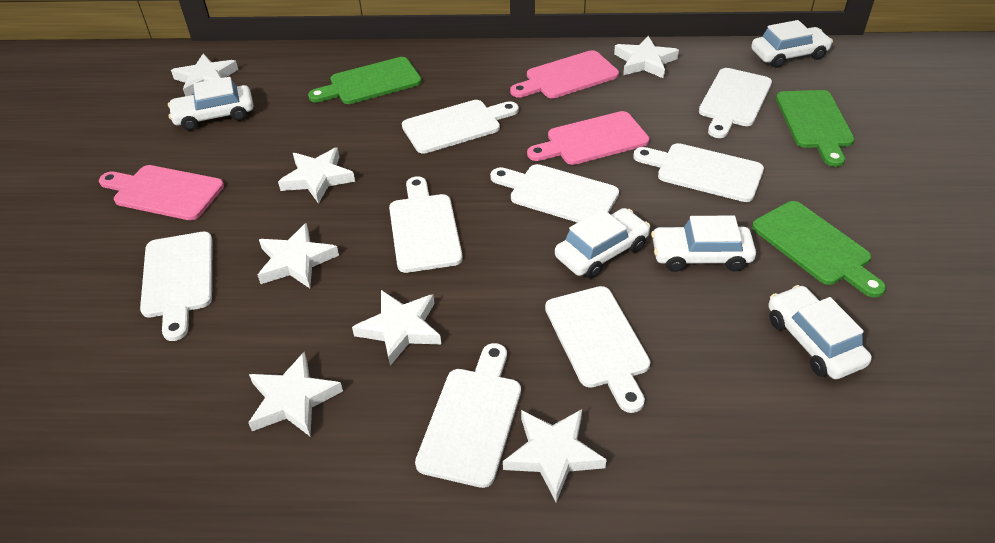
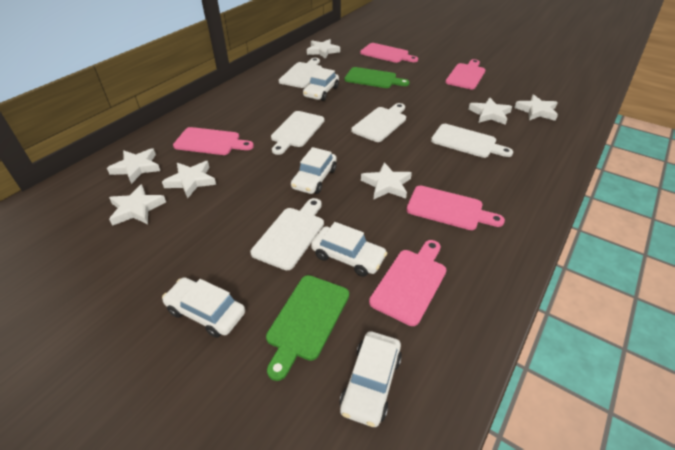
green cutting board: 3 -> 2
pink cutting board: 3 -> 5
white cutting board: 8 -> 5

